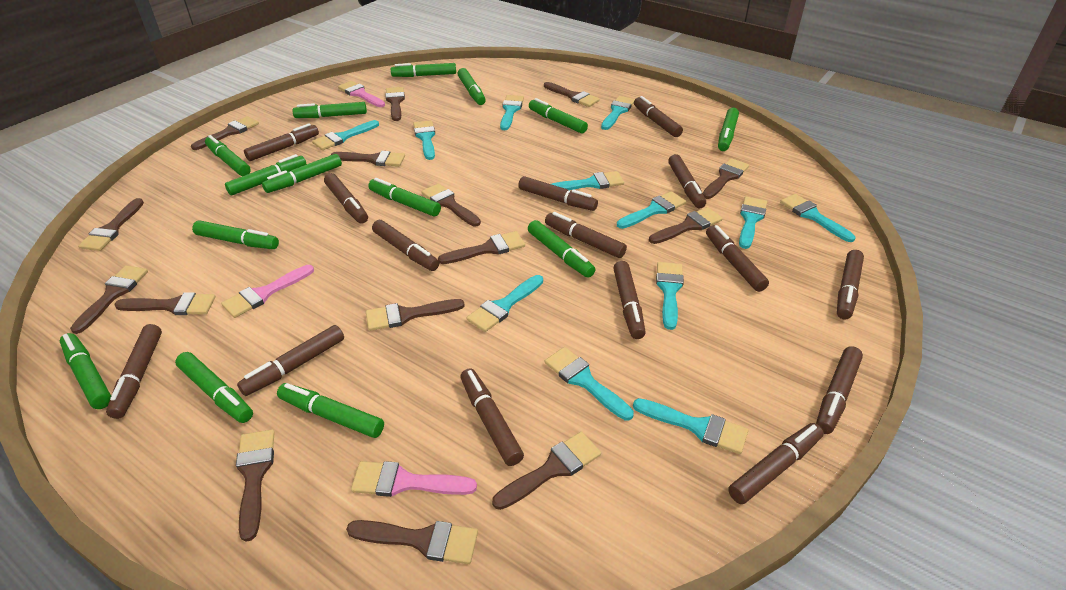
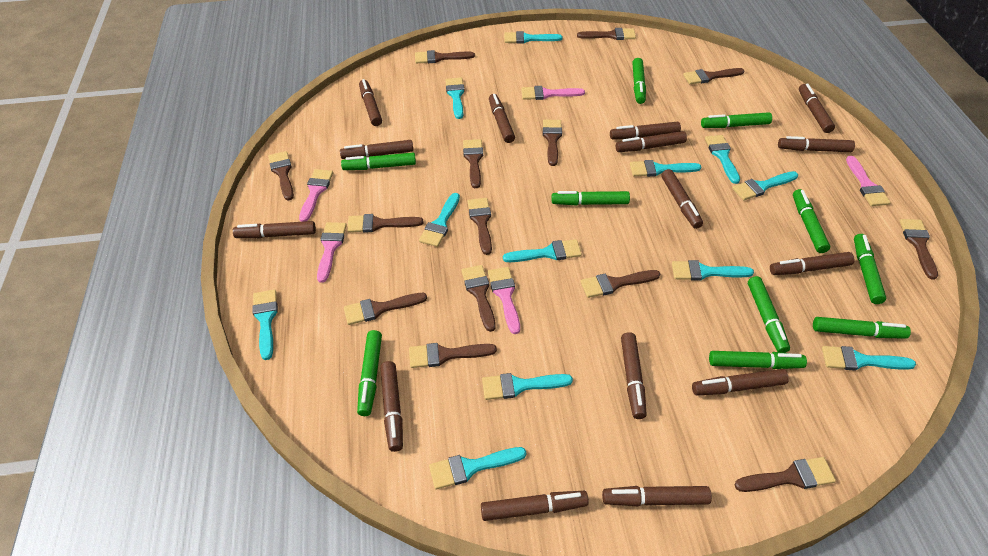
brown brush: 15 -> 14
green marker: 14 -> 10
pink brush: 3 -> 5

